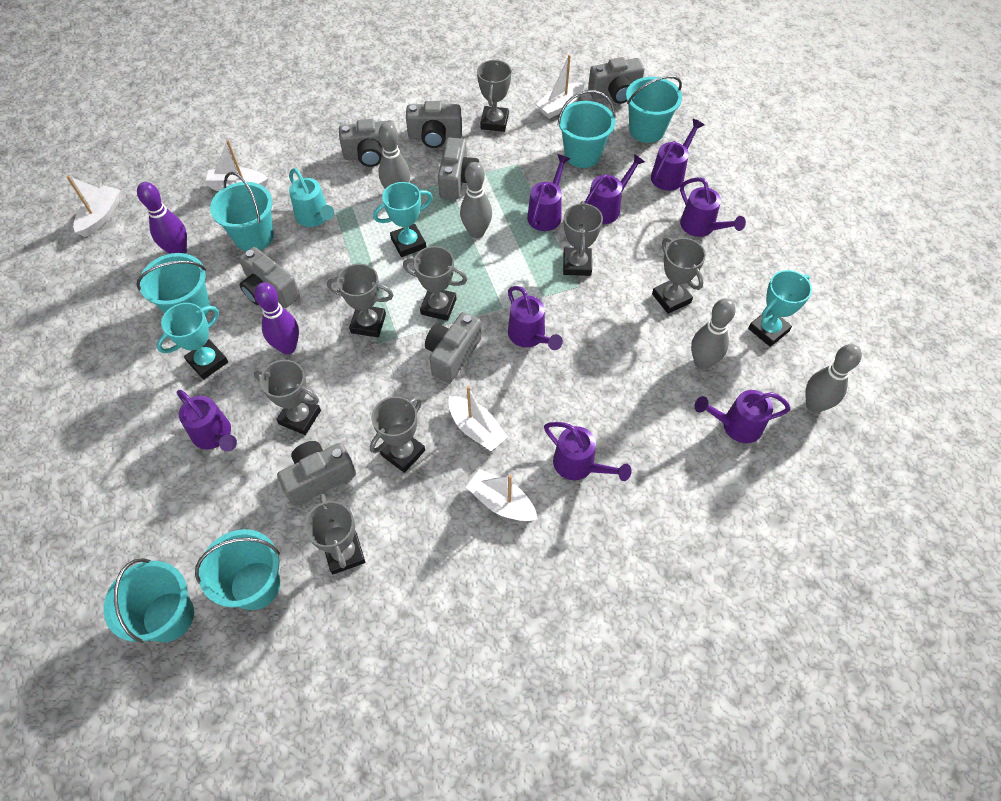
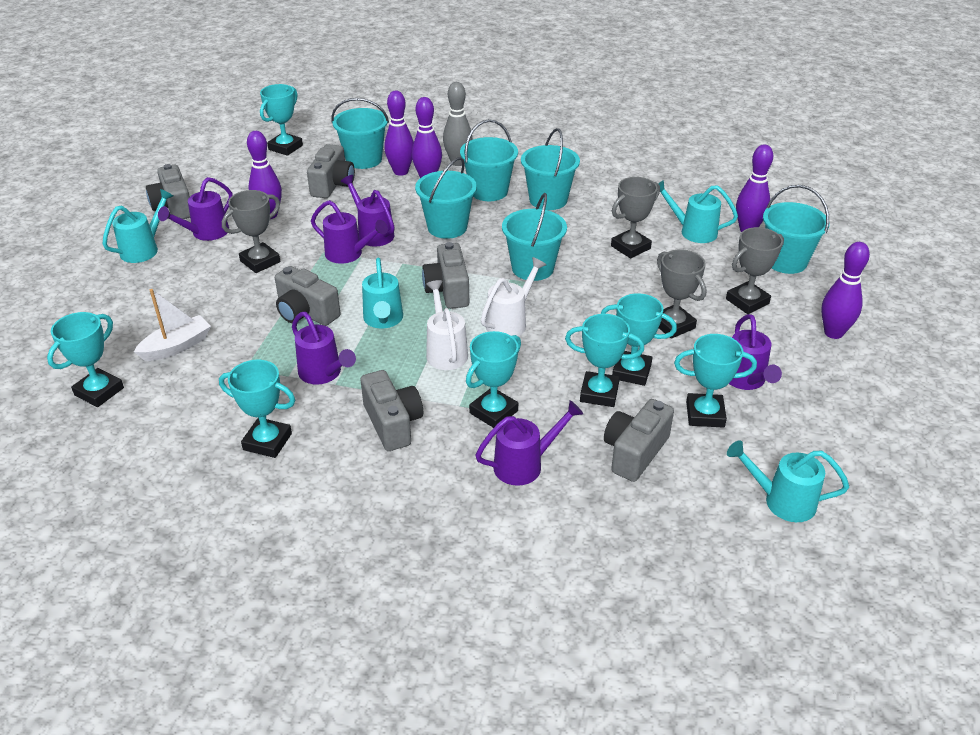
grey bowling pin: 4 -> 1
grey camera: 7 -> 6
grey trophy: 8 -> 4
purple bowling pin: 2 -> 5
purple watering can: 8 -> 6
turquoise trophy: 3 -> 7
turquoise watering can: 1 -> 4
white boat: 5 -> 1
white watering can: 0 -> 2

